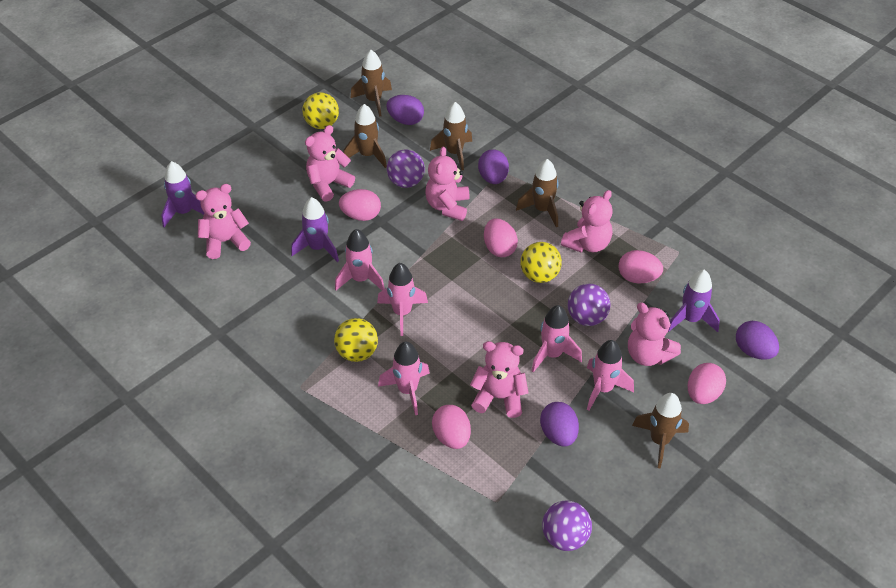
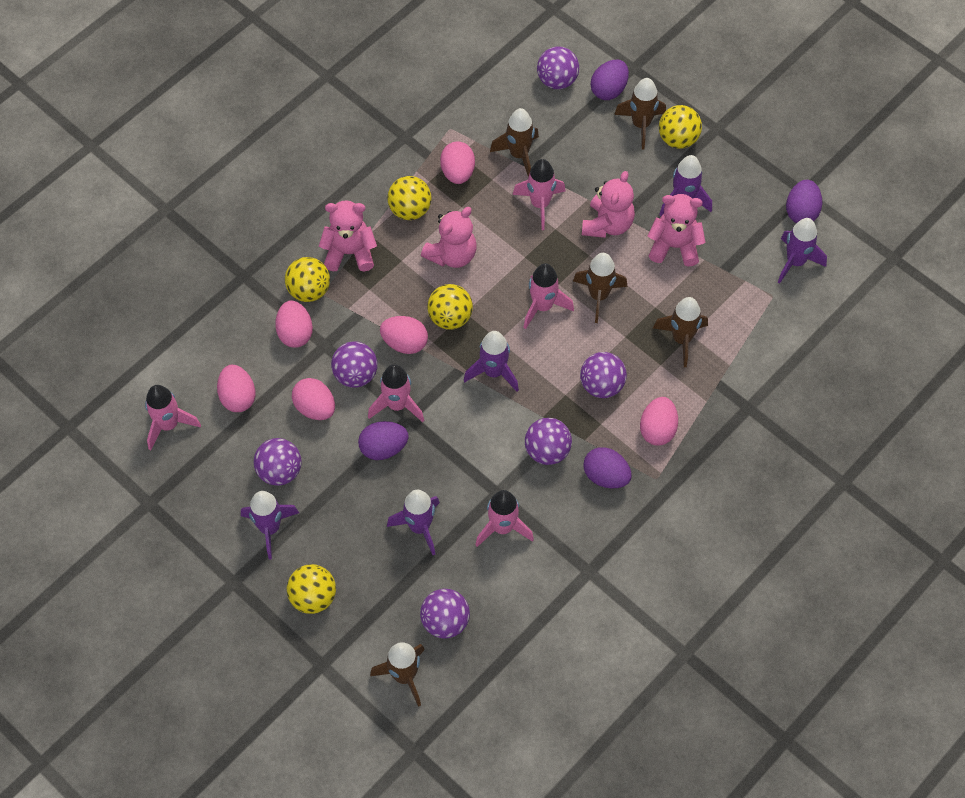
pink egg: 5 -> 6
pink teddy bear: 6 -> 4
purple ball: 3 -> 6
purple rocket: 3 -> 5
yellow ball: 3 -> 5

